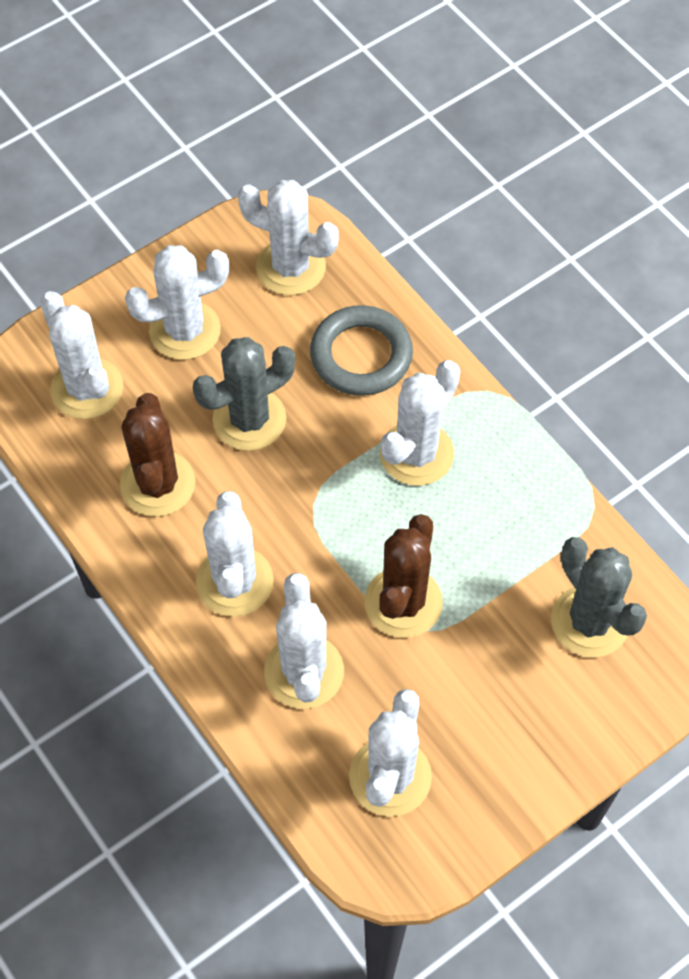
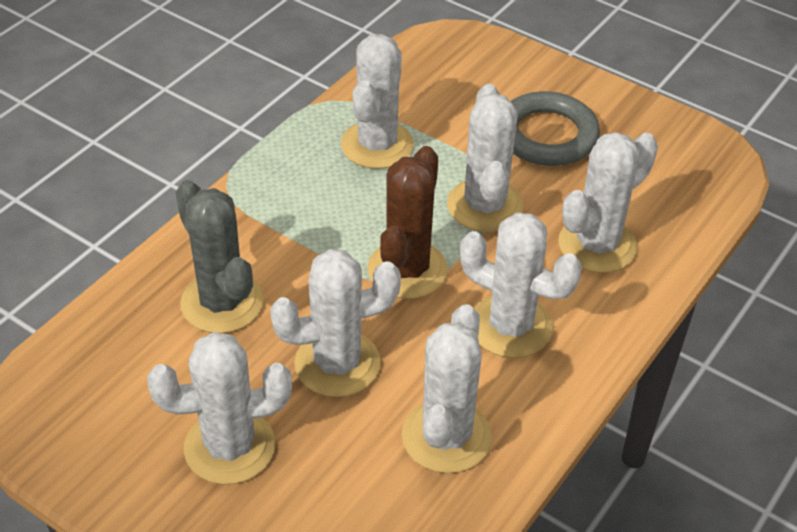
brown cactus: 2 -> 1
grey cactus: 2 -> 1

